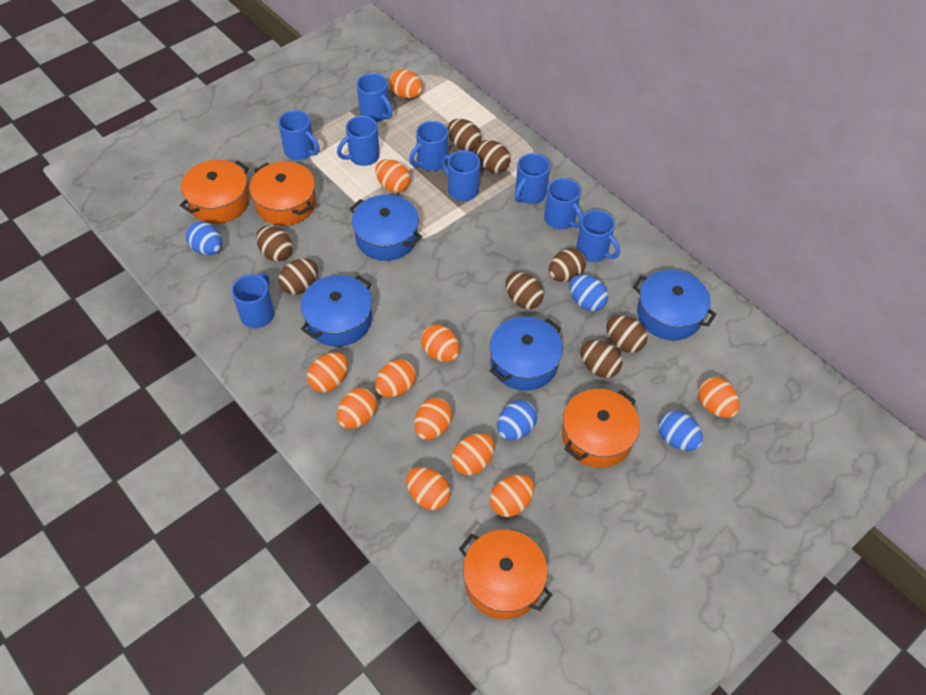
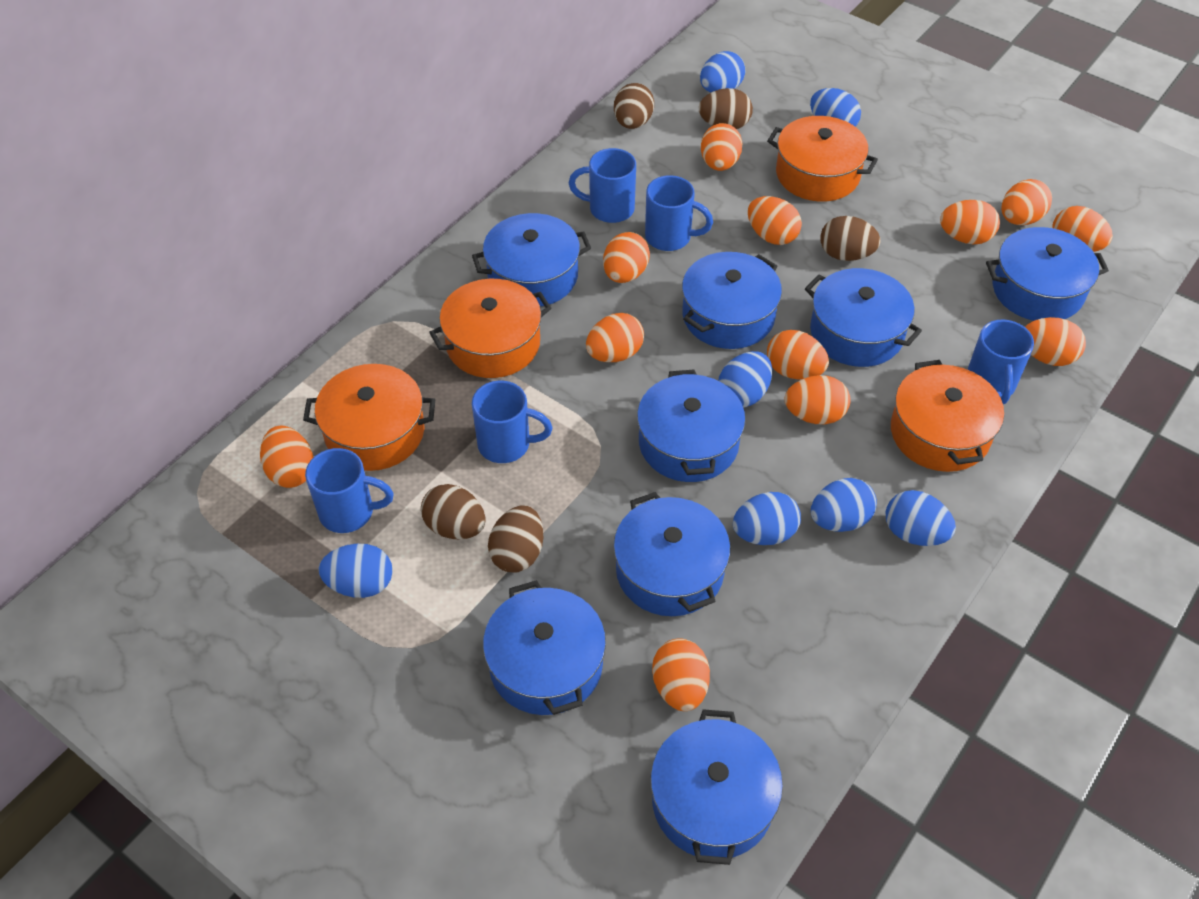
blue egg: 4 -> 7
blue mug: 9 -> 5
blue pot: 4 -> 8
brown egg: 8 -> 5
orange egg: 11 -> 12

